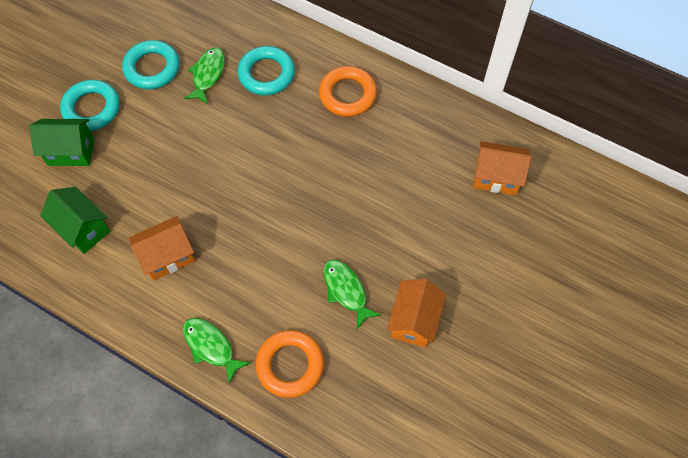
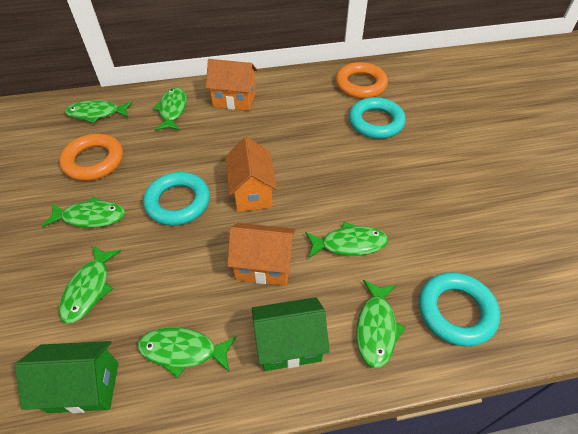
green fish: 3 -> 7

